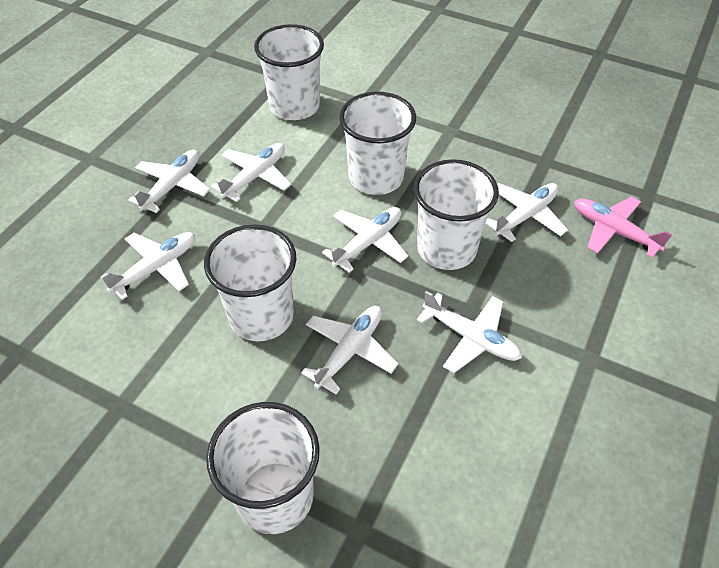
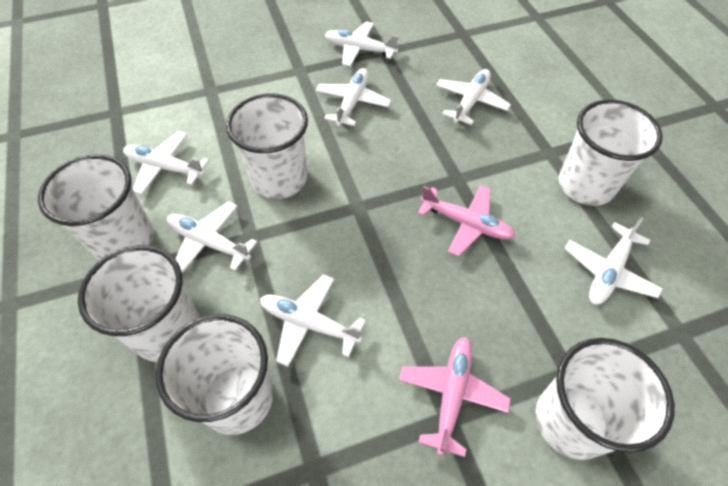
pink plane: 1 -> 2
white cup: 5 -> 6

